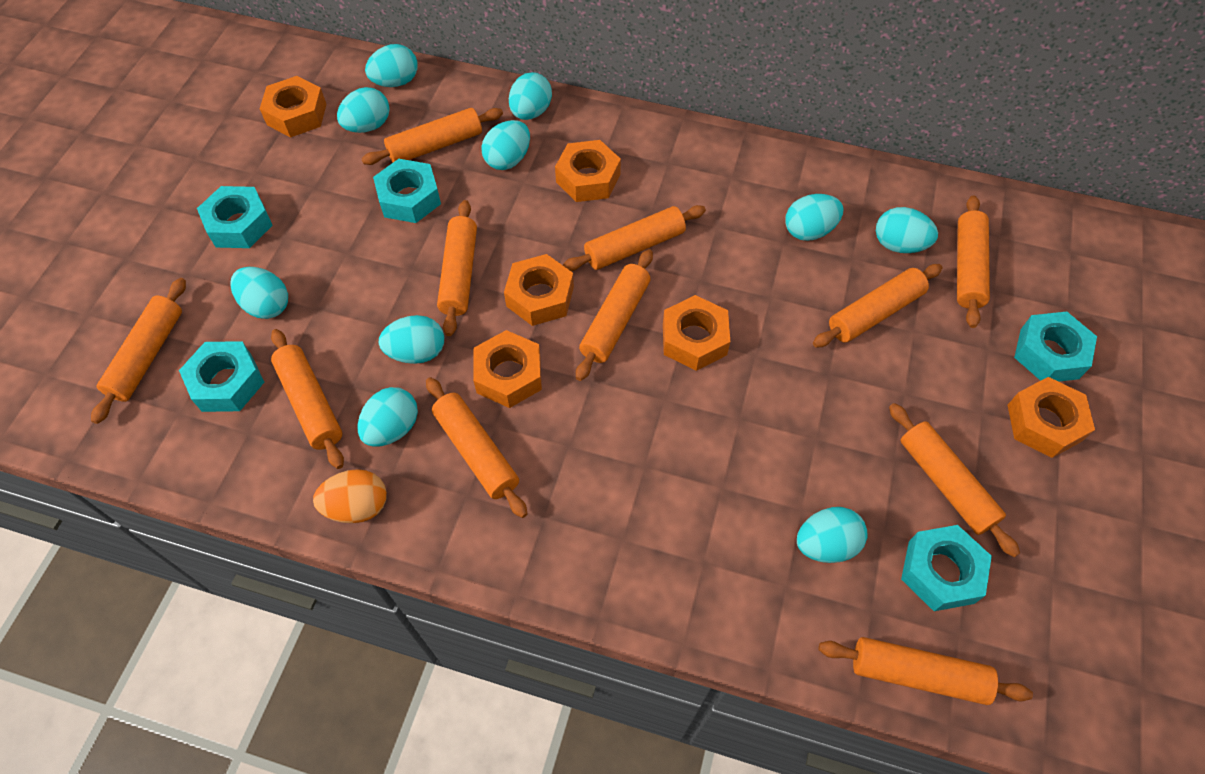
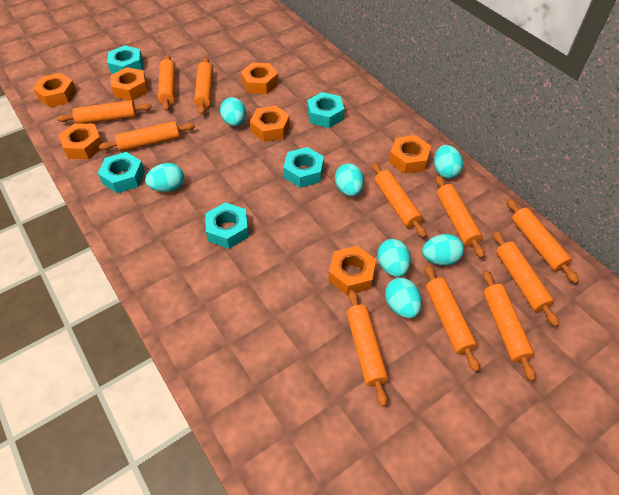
orange egg: 1 -> 0
orange nut: 6 -> 7
turquoise egg: 10 -> 7

